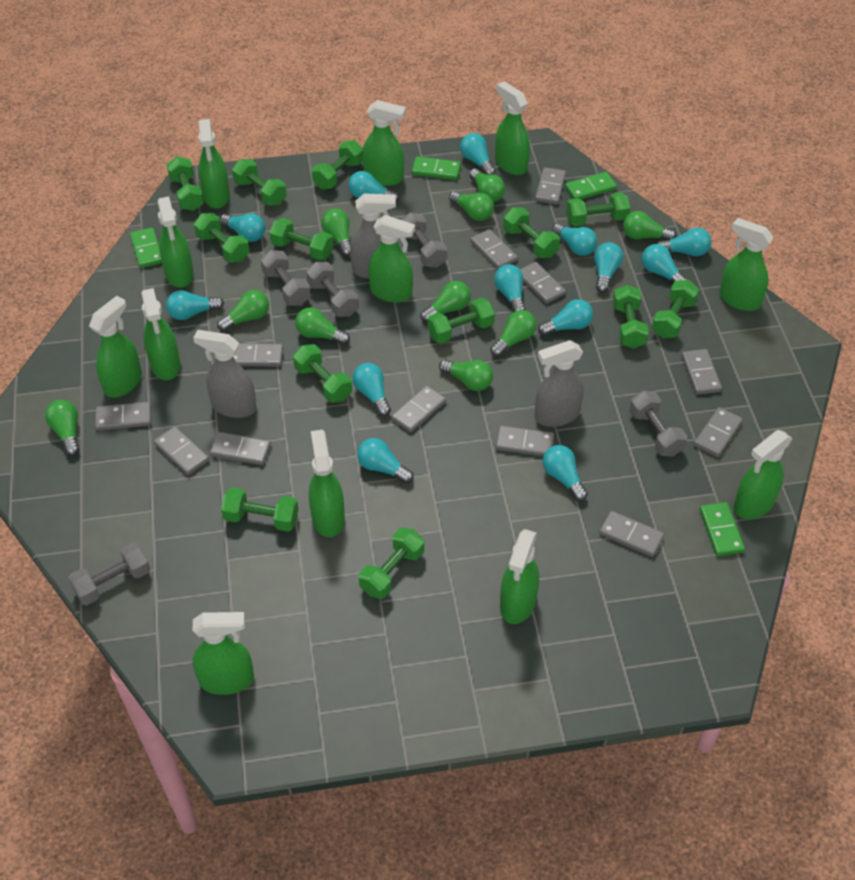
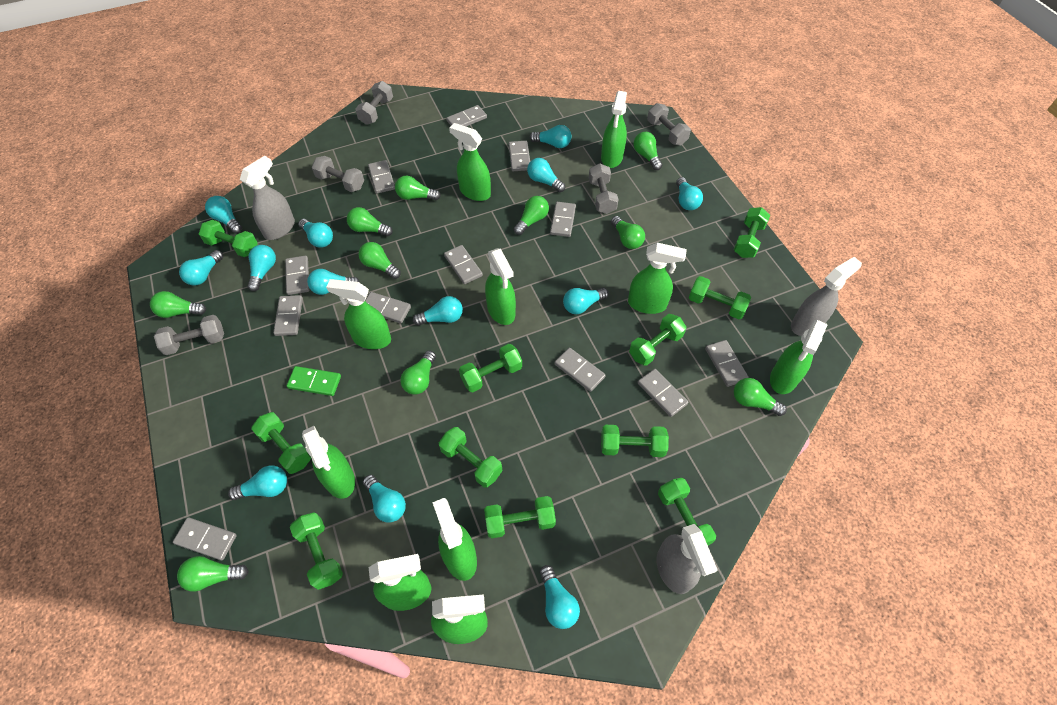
green domino: 4 -> 1
green dumbbell: 13 -> 11
green spray bottle: 12 -> 10

